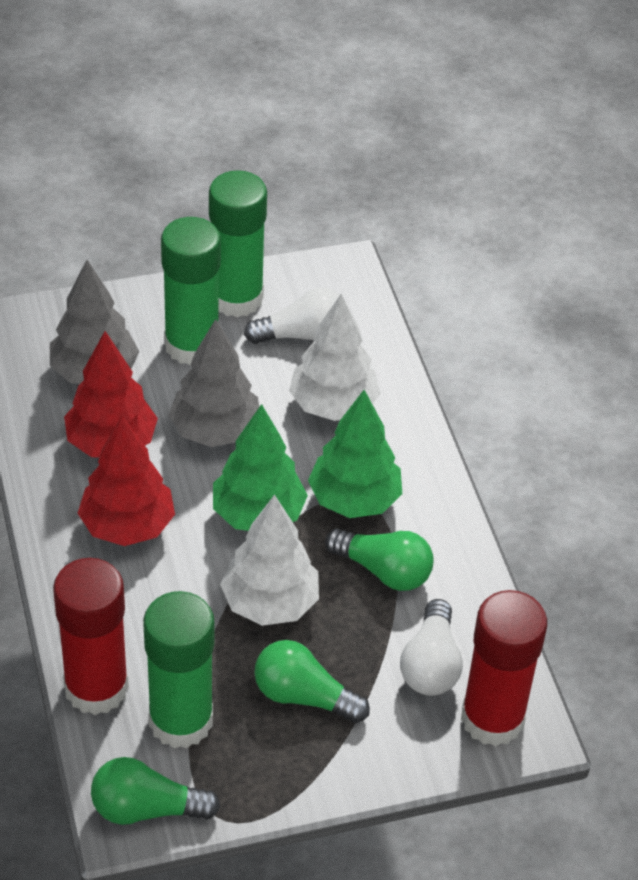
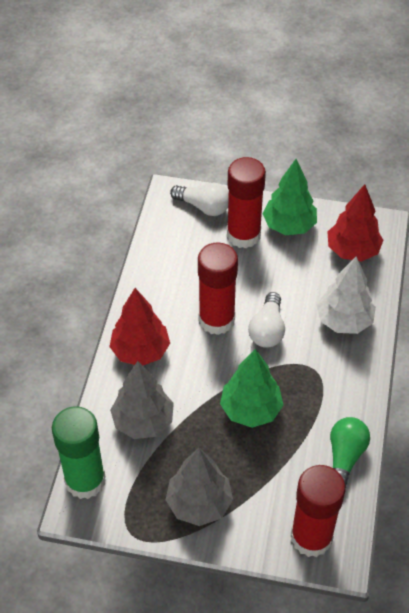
green glue stick: 3 -> 1
green light bulb: 3 -> 1
red glue stick: 2 -> 3
white tree: 2 -> 1

